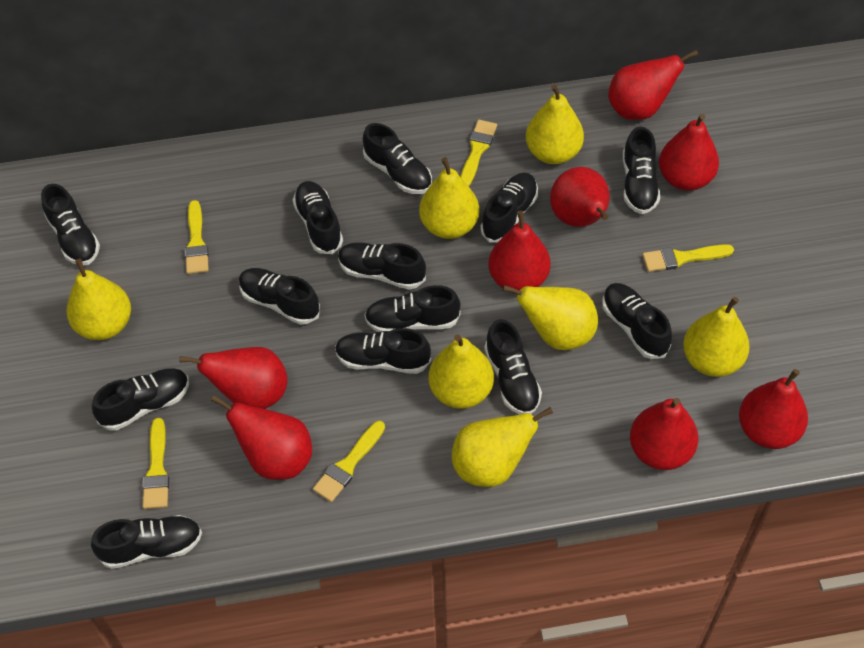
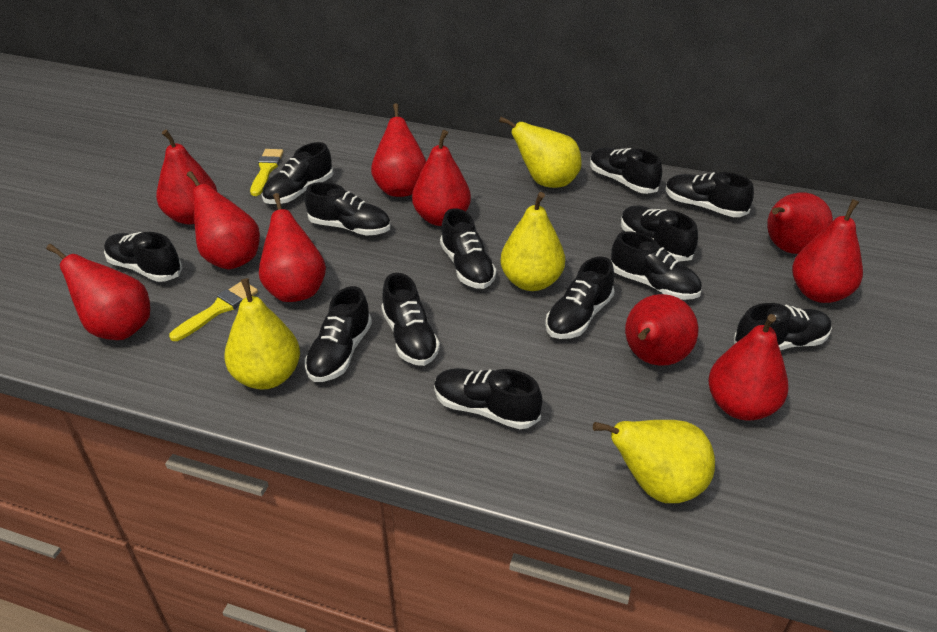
red pear: 8 -> 10
yellow brush: 5 -> 2
yellow pear: 7 -> 4

